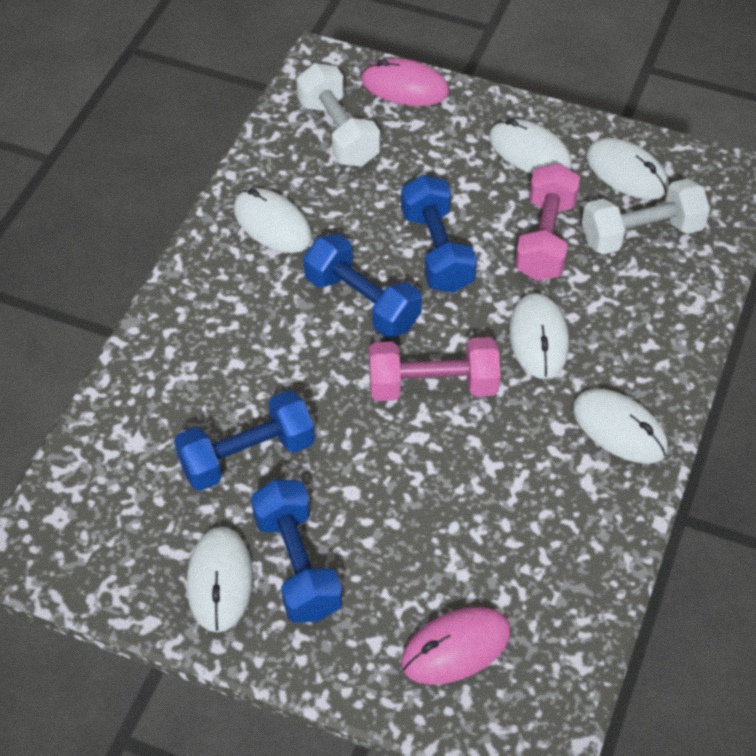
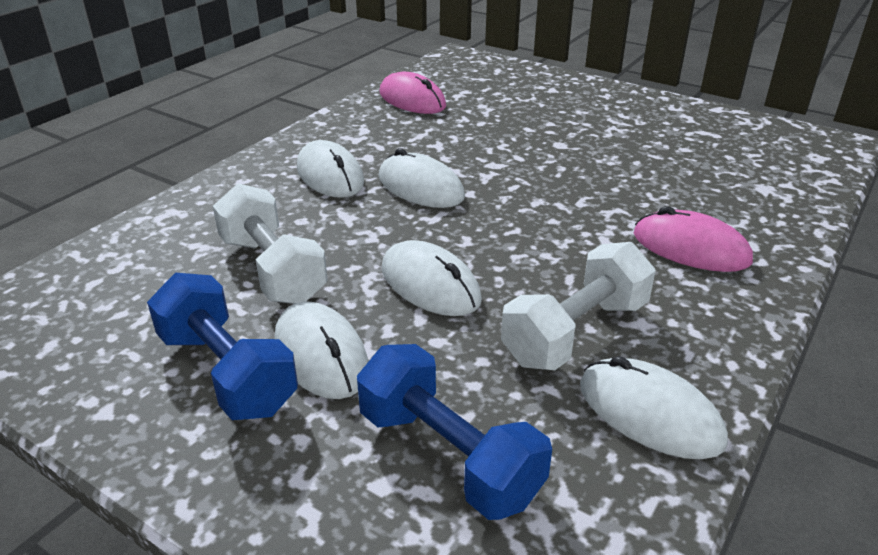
blue dumbbell: 4 -> 2
pink dumbbell: 2 -> 0
white mouse: 6 -> 5

